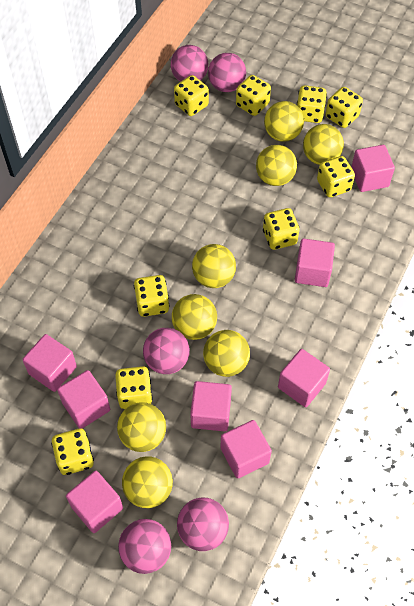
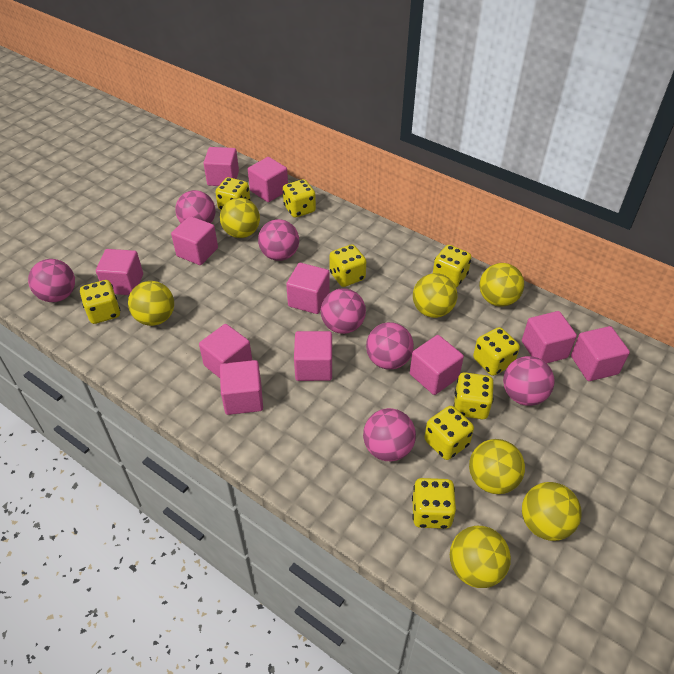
pink ball: 5 -> 7
pink cube: 8 -> 11
yellow ball: 8 -> 7

